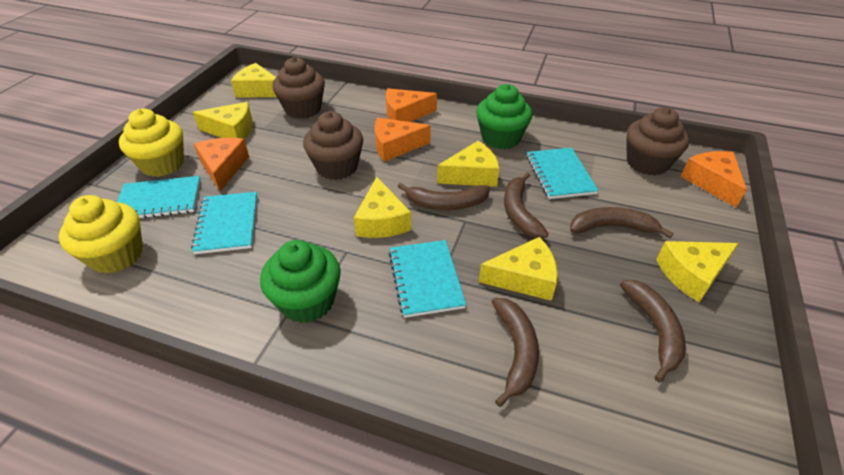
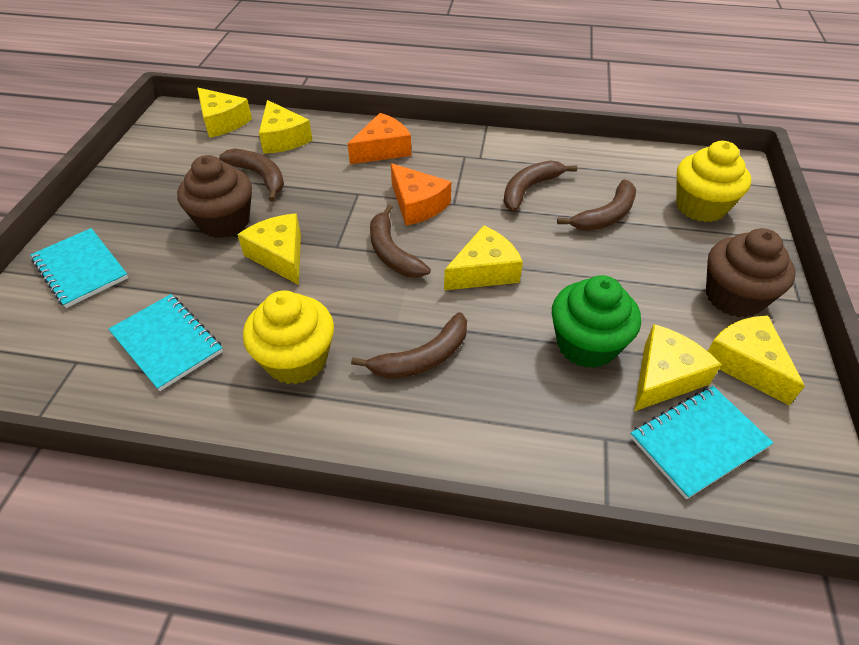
brown cupcake: 3 -> 2
green cupcake: 2 -> 1
orange cheese: 4 -> 2
turquoise notebook: 4 -> 3

